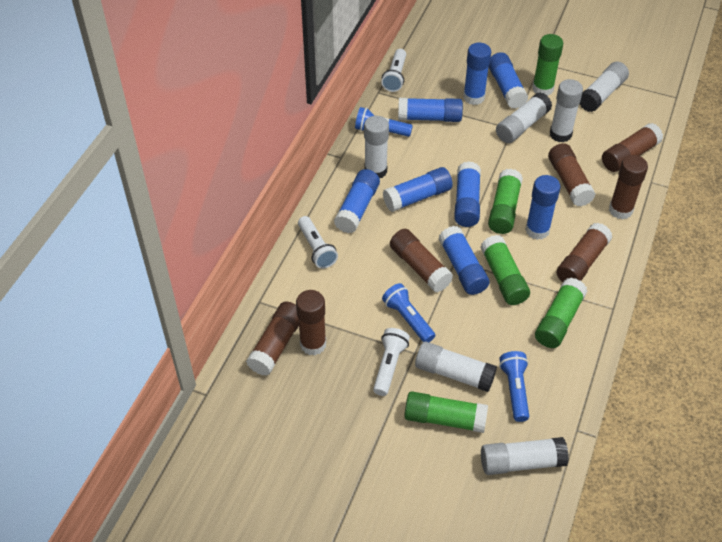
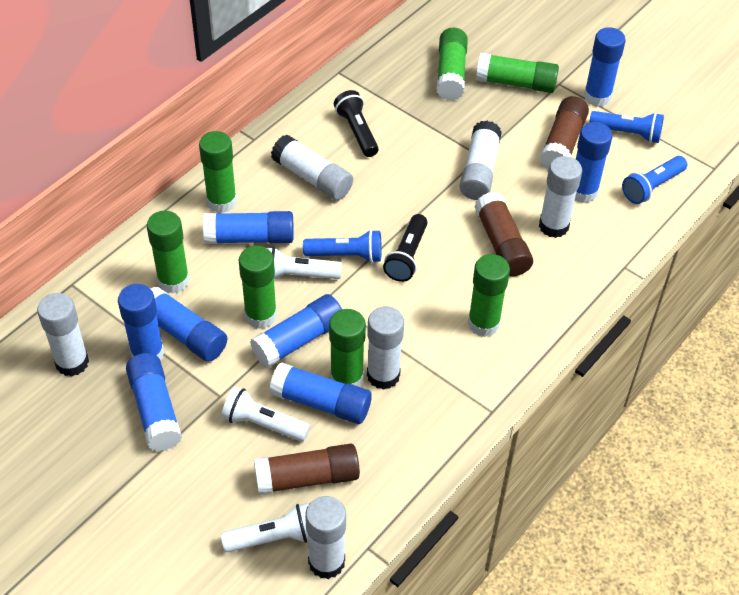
black flashlight: 0 -> 2
brown glue stick: 7 -> 3
green glue stick: 5 -> 7

